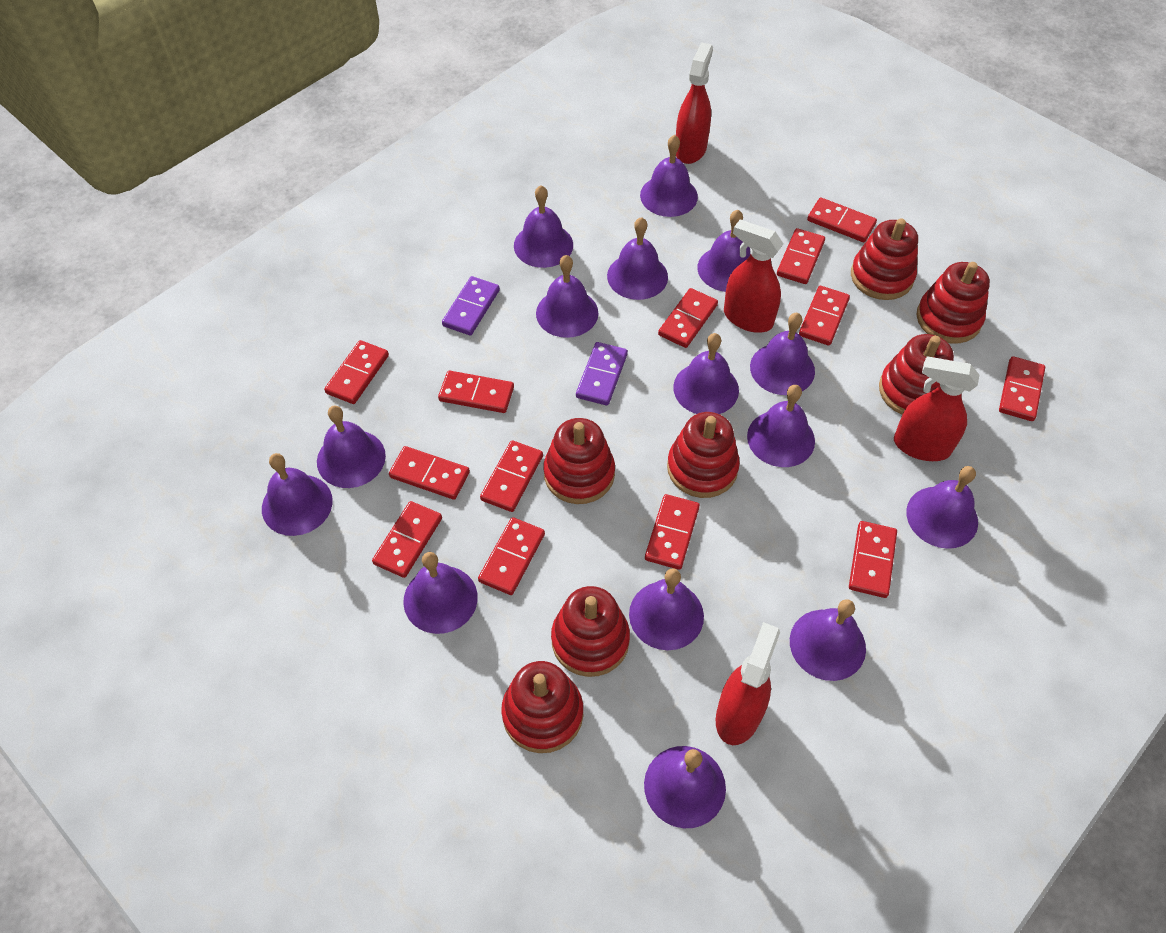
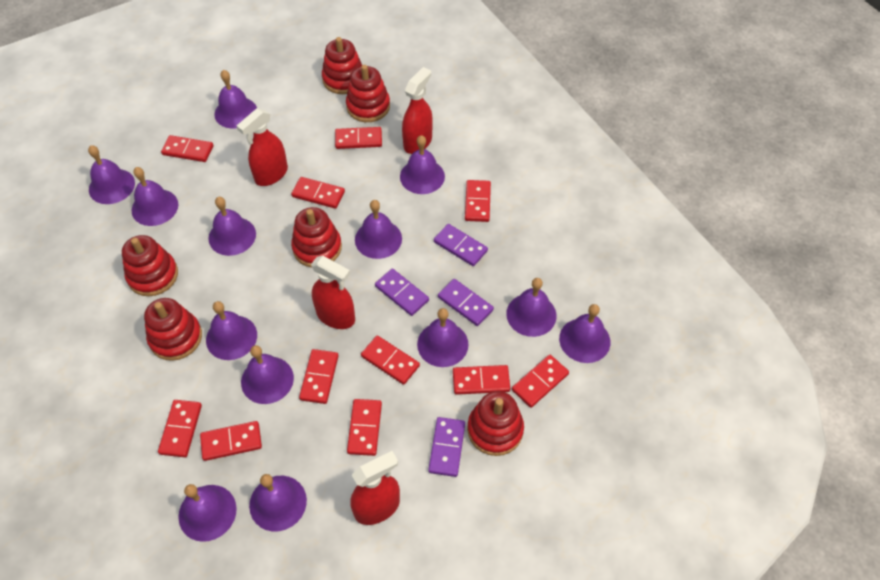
purple bell: 15 -> 13
purple domino: 2 -> 4
red domino: 13 -> 11
red stacking toy: 7 -> 6

